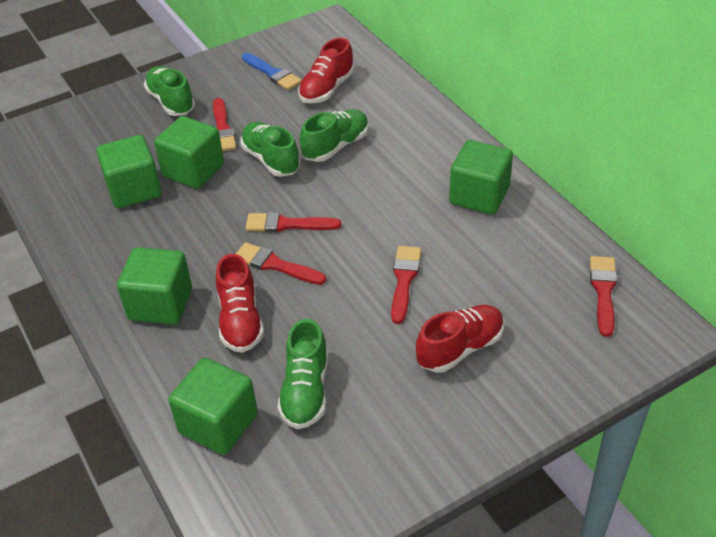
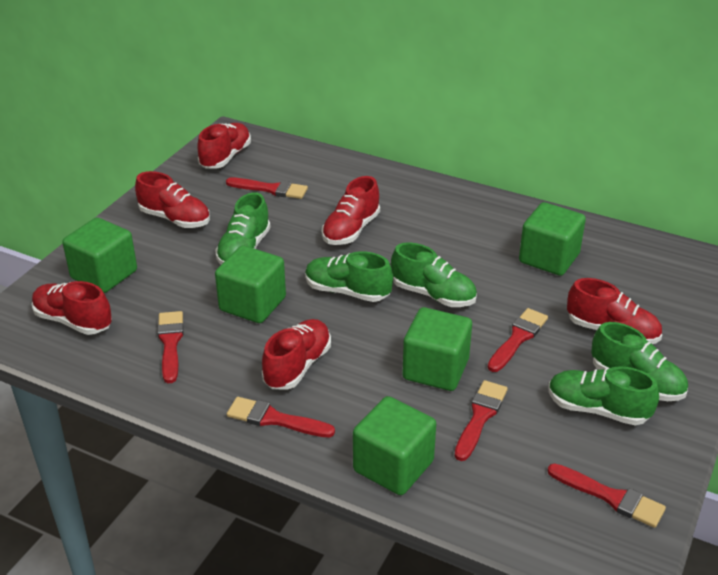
blue brush: 1 -> 0
green shoe: 4 -> 5
red brush: 5 -> 6
red shoe: 3 -> 6

